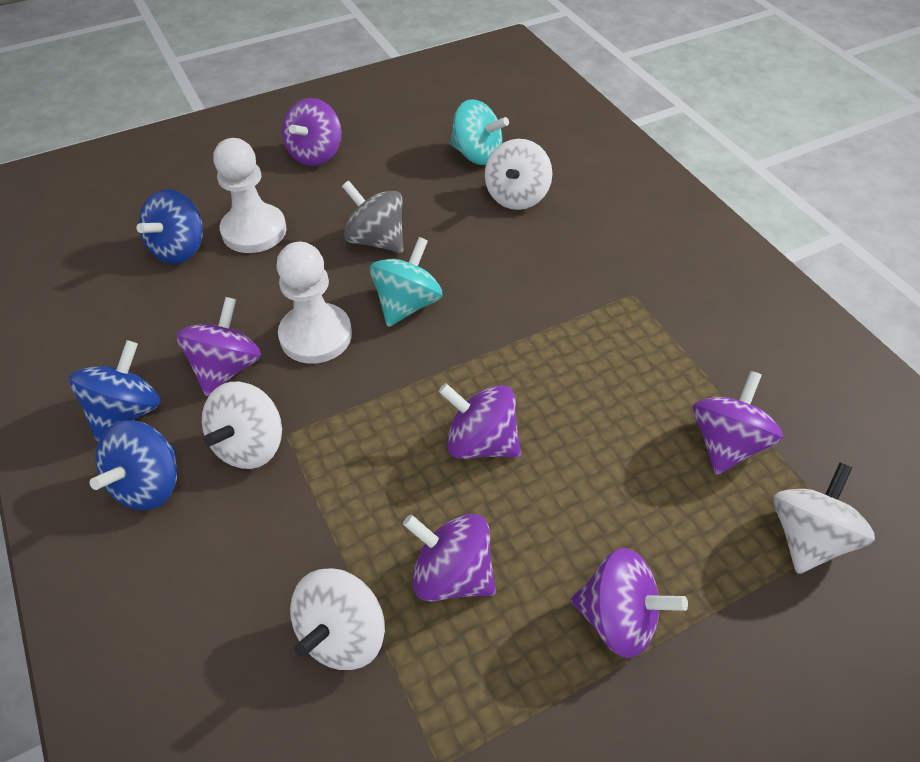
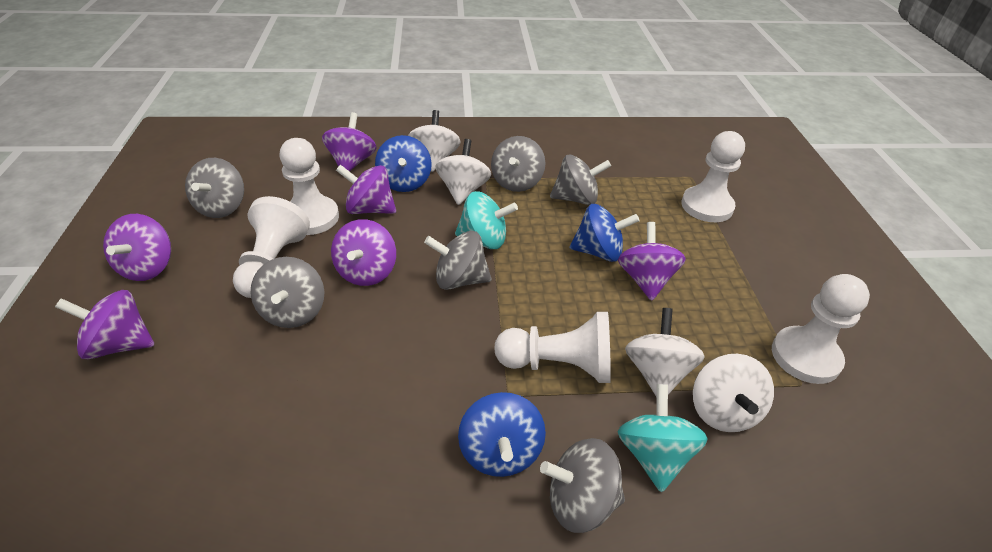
grey spinning top: 1 -> 6
white pawn: 2 -> 5

